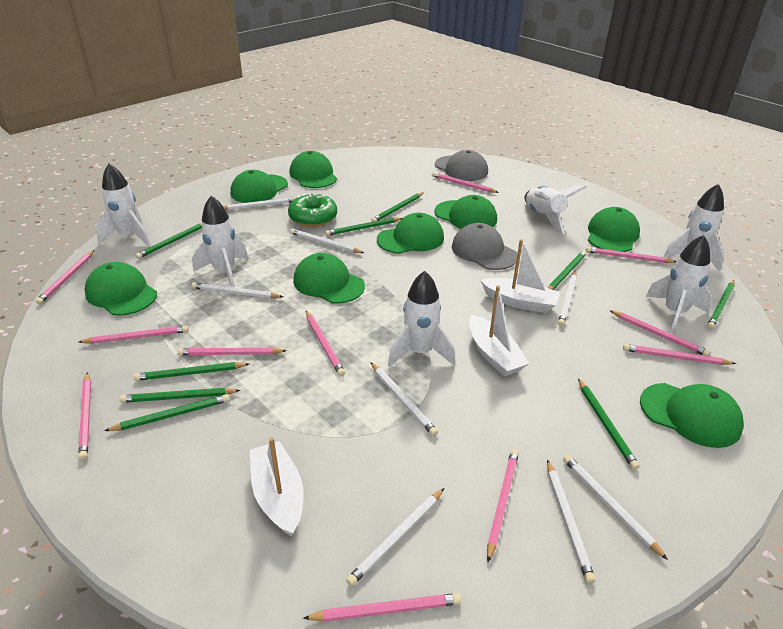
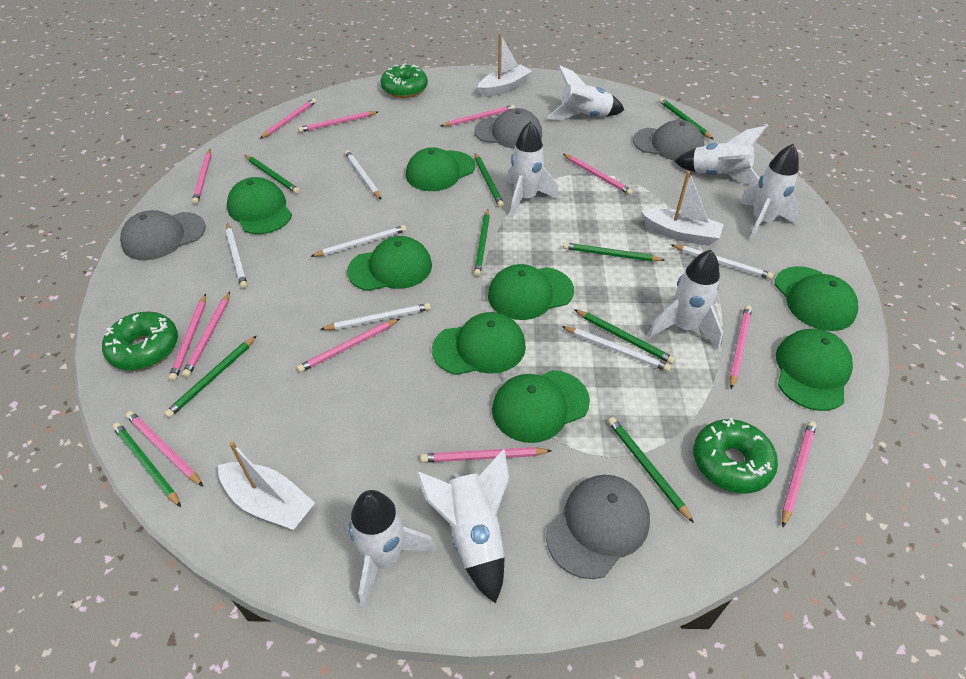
green donut: 1 -> 3
grey cap: 2 -> 4
pink pencil: 11 -> 12
white pencil: 8 -> 6
white rocket: 6 -> 7

